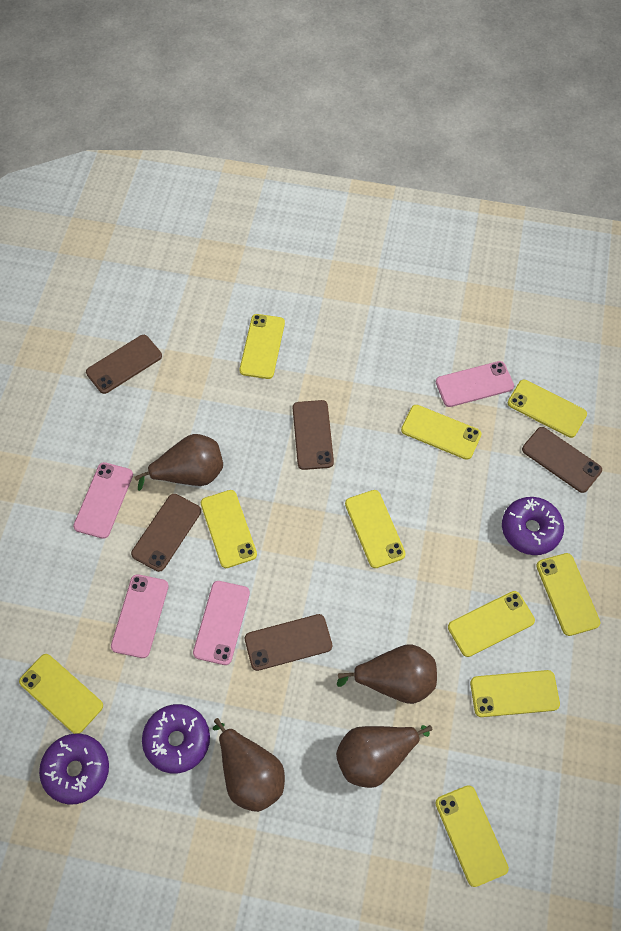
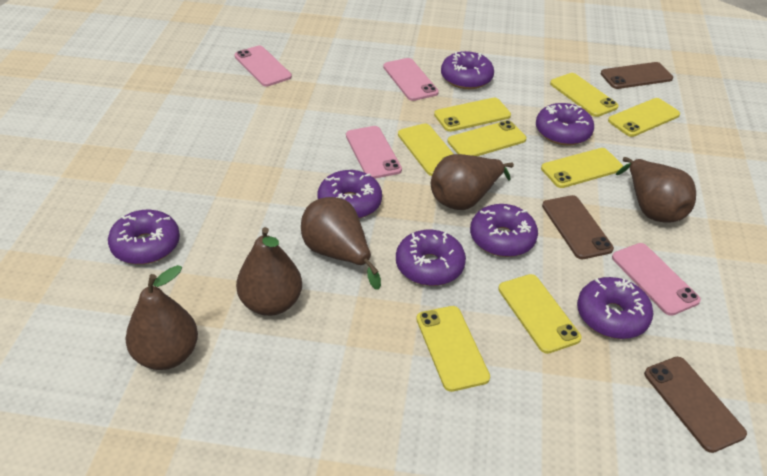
brown pear: 4 -> 5
brown phone: 5 -> 3
purple donut: 3 -> 7
yellow phone: 10 -> 8

